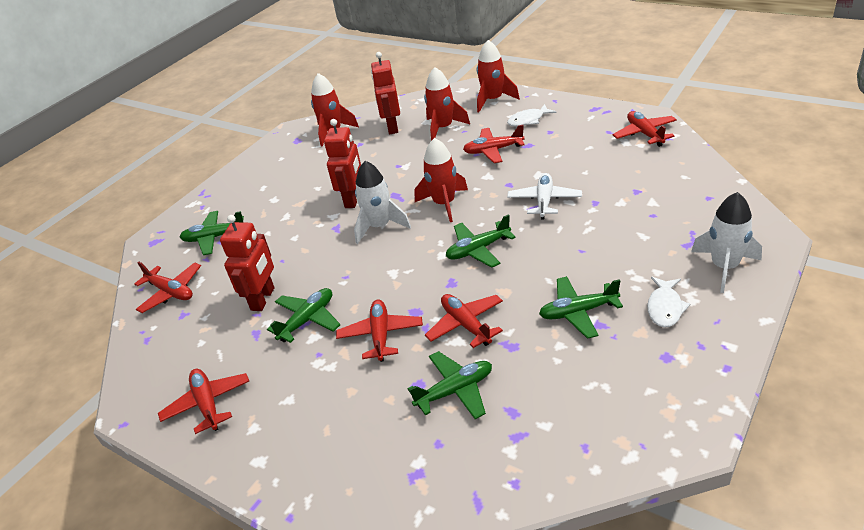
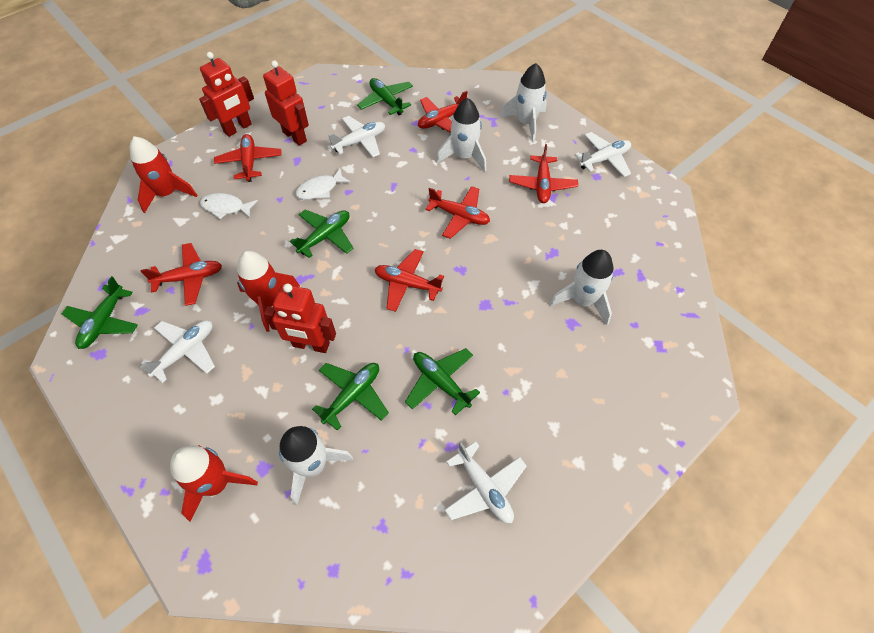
red rocket: 4 -> 3
white plane: 1 -> 4
white rocket: 2 -> 4

